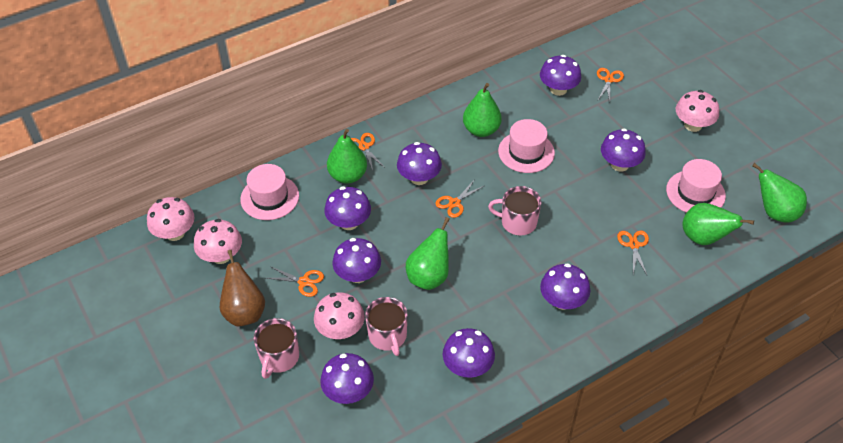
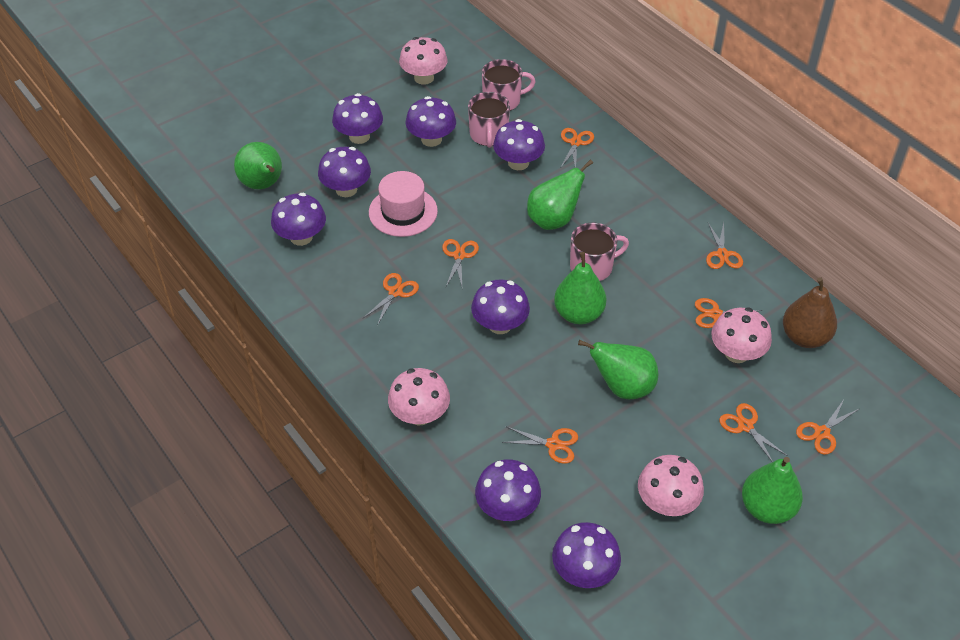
orange scissors: 5 -> 8
pink hat: 3 -> 1

